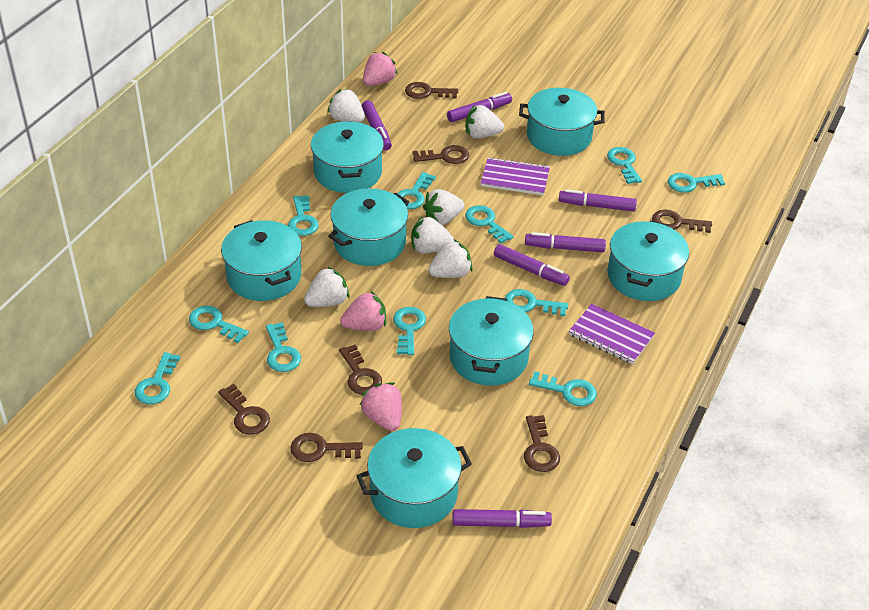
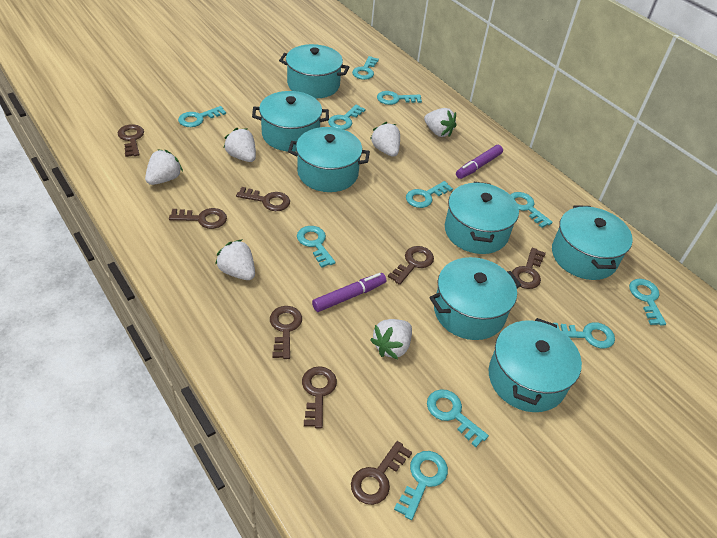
brown key: 7 -> 8
pink strawberry: 3 -> 0
purple marker: 6 -> 2
purple notebook: 2 -> 0

